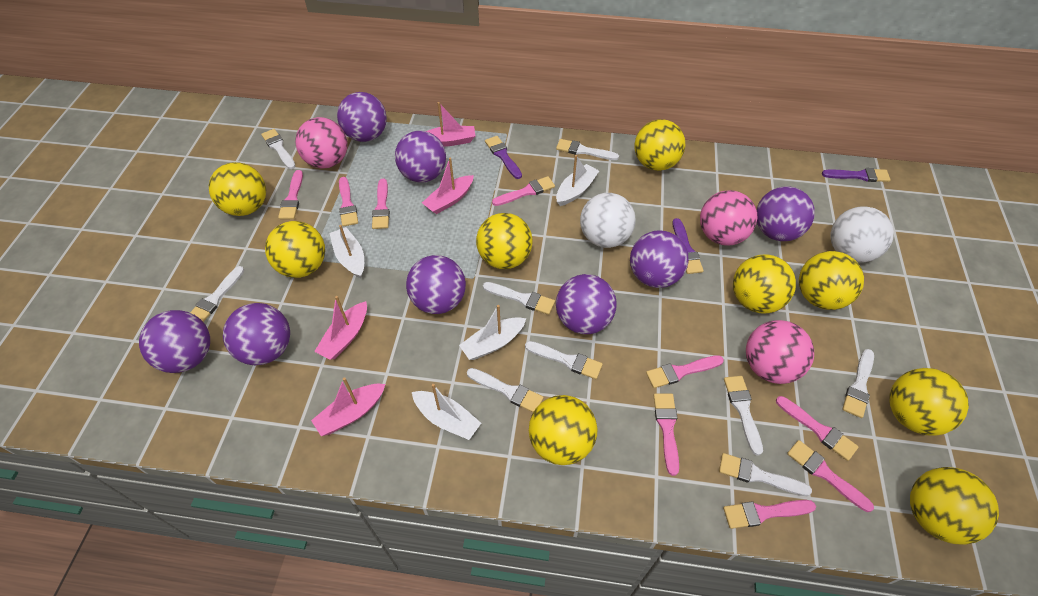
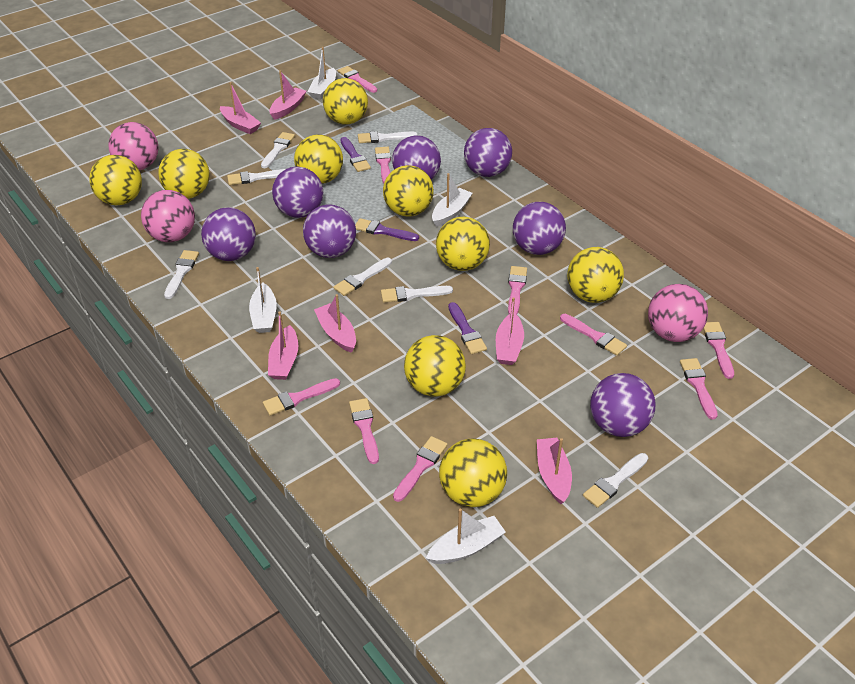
pink boat: 4 -> 6
purple ball: 8 -> 7
white ball: 2 -> 0
white brush: 9 -> 7

